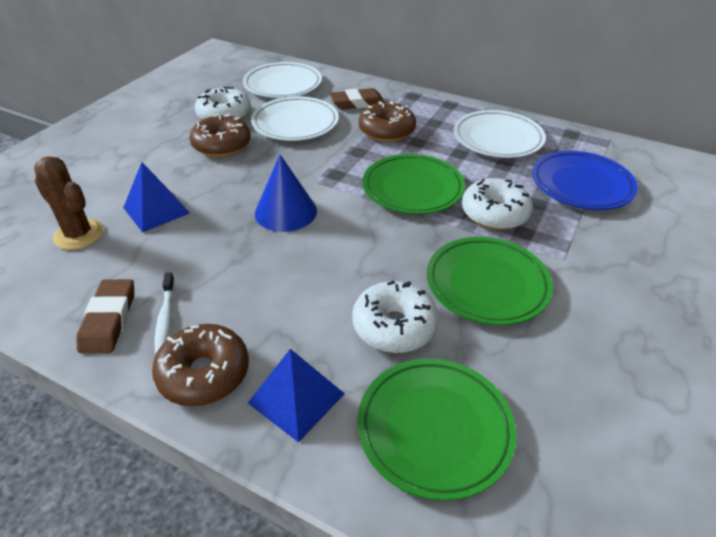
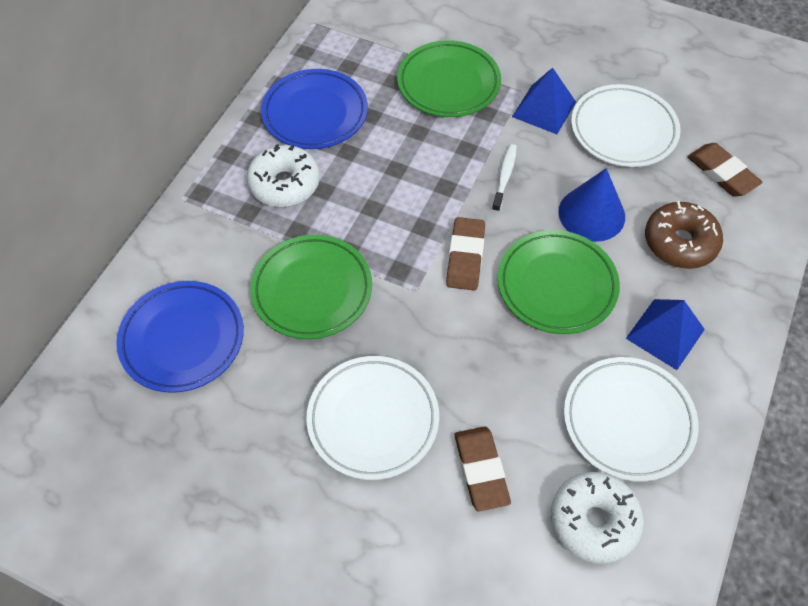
blue plate: 1 -> 2
brown cactus: 1 -> 0
brown donut: 3 -> 1
brown eraser: 2 -> 3
white donut: 3 -> 2

